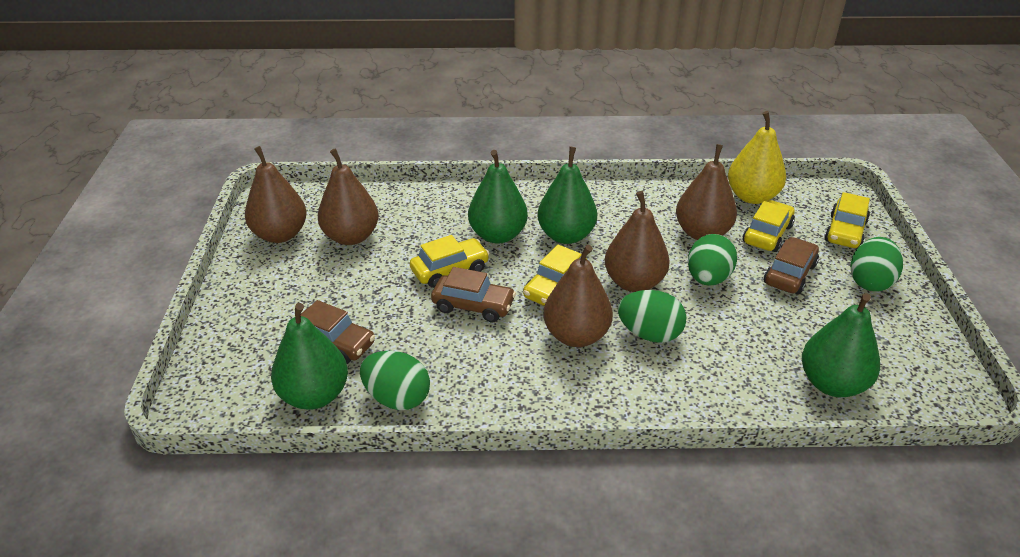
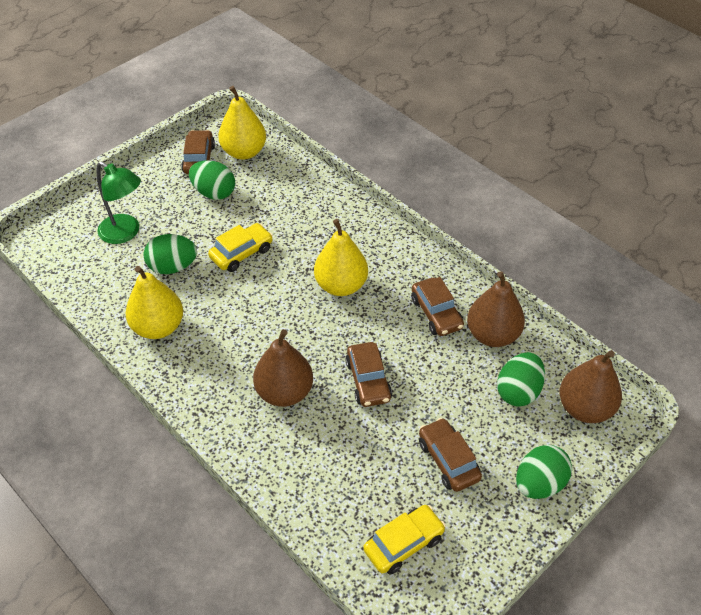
brown car: 3 -> 4
brown pear: 5 -> 3
green lamp: 0 -> 1
green pear: 4 -> 0
yellow car: 4 -> 2
yellow pear: 1 -> 3

